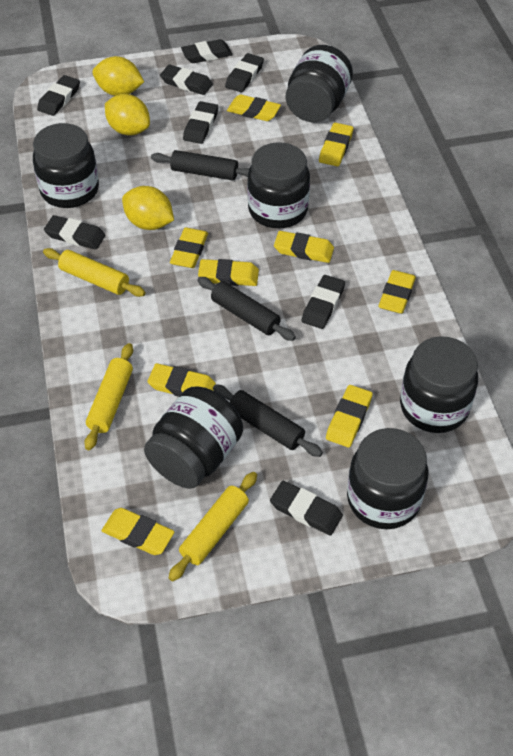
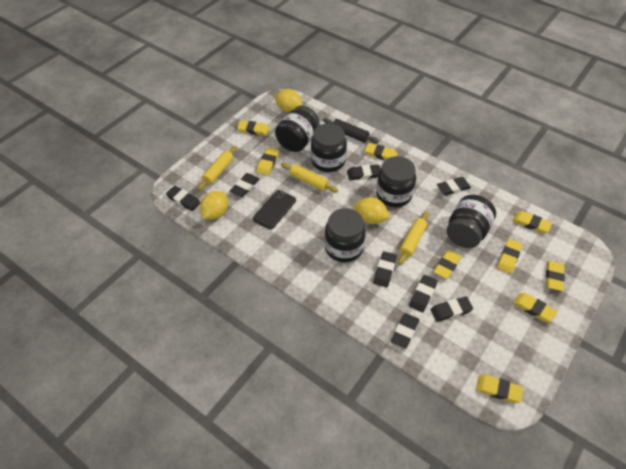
black jar: 6 -> 5
black phone: 0 -> 1
black rolling pin: 3 -> 1

